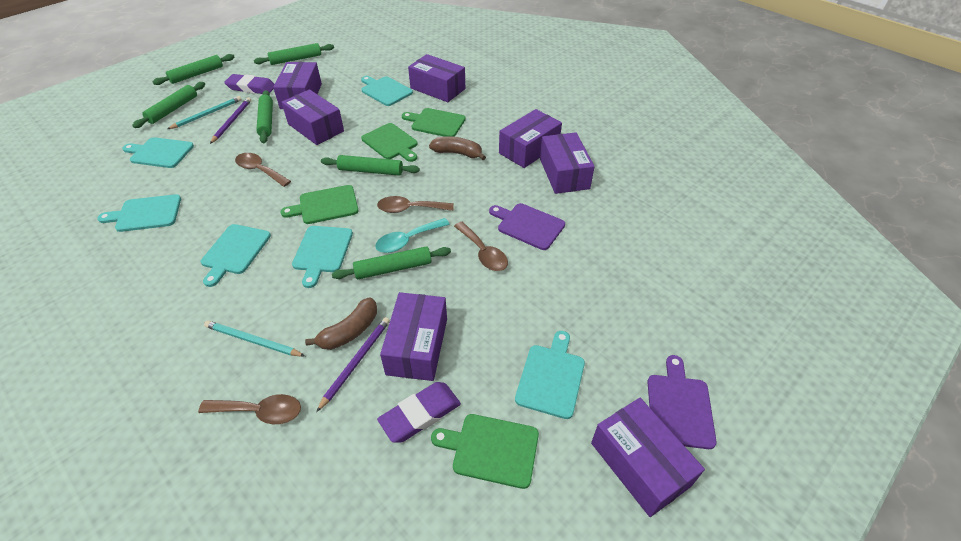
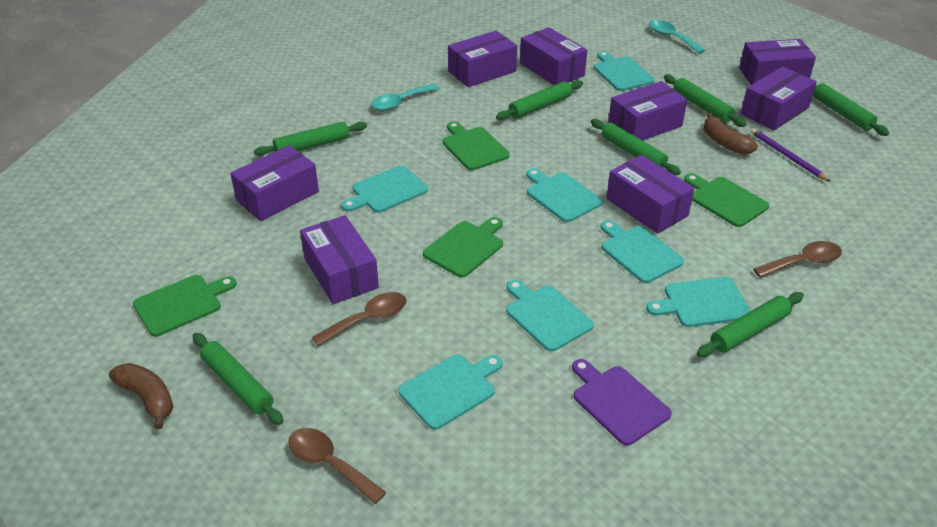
brown spoon: 4 -> 3
green rolling pin: 6 -> 7
purple box: 7 -> 8
purple cutting board: 2 -> 1
purple eraser: 2 -> 0
purple pencil: 2 -> 1
turquoise cutting board: 6 -> 7
turquoise pencil: 2 -> 0
turquoise spoon: 1 -> 2

